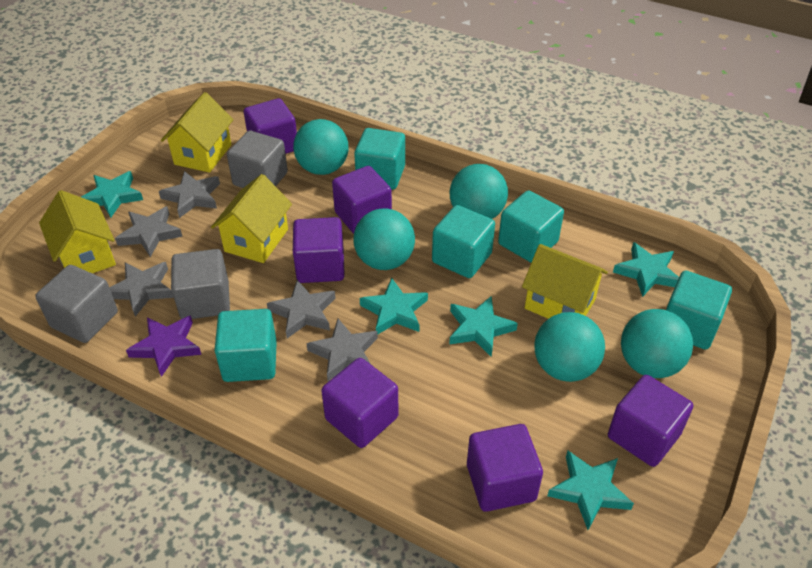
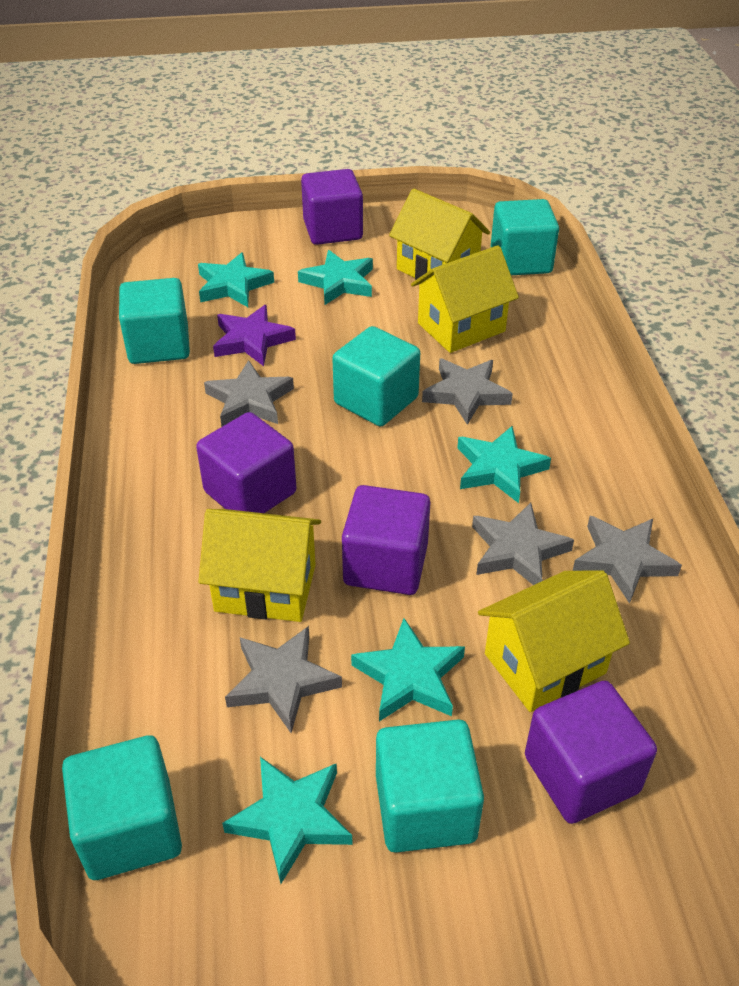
grey cube: 3 -> 0
purple cube: 6 -> 4
turquoise ball: 5 -> 0

